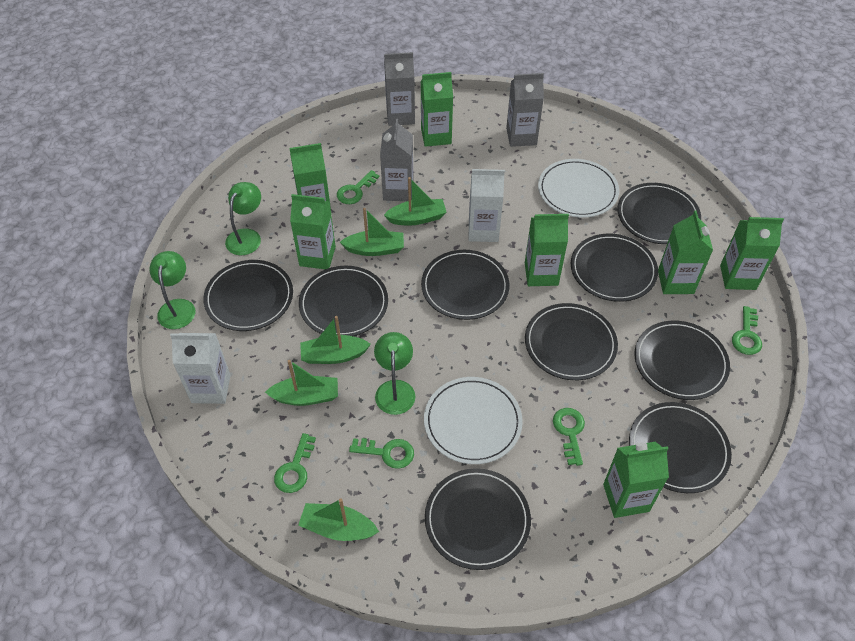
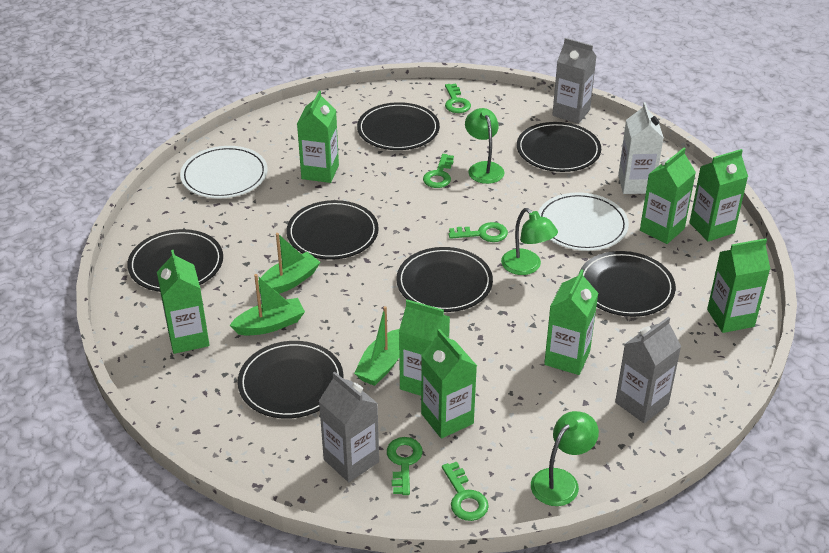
black plate: 9 -> 7
green boat: 5 -> 3
green carton: 7 -> 8
white carton: 2 -> 1

